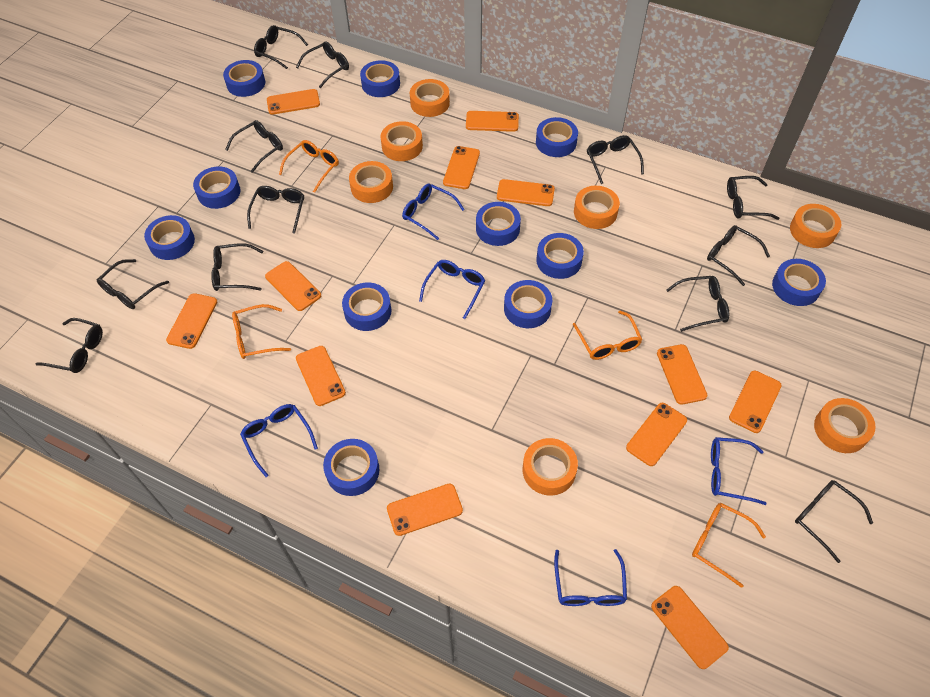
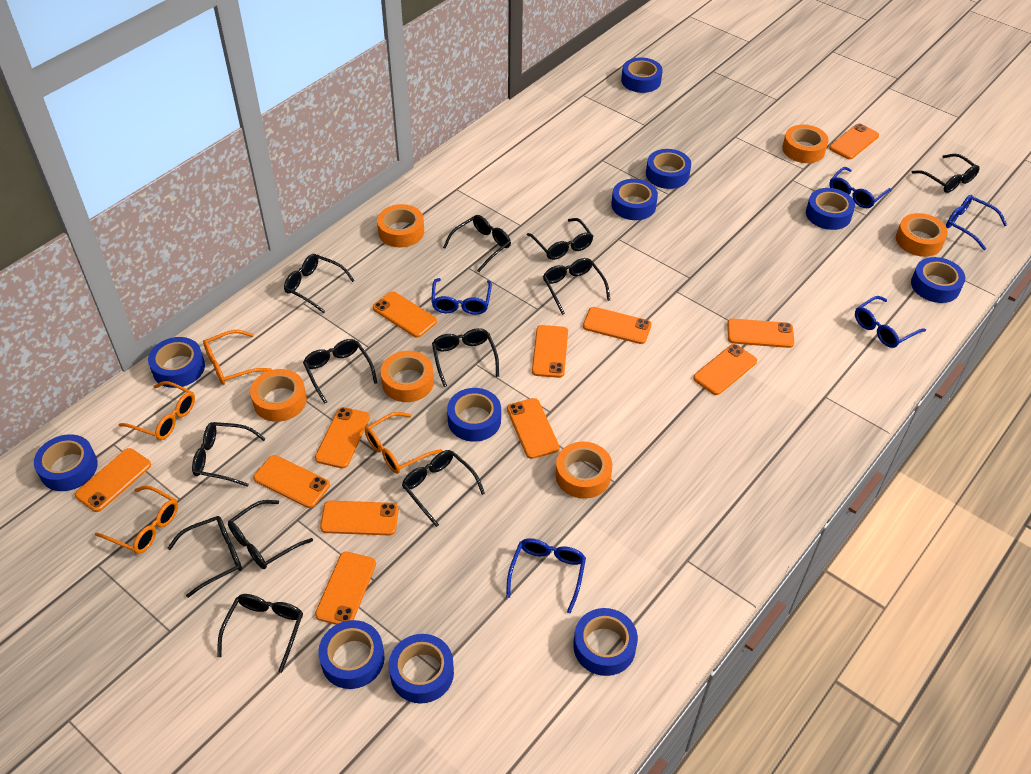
orange tape: 7 -> 6

